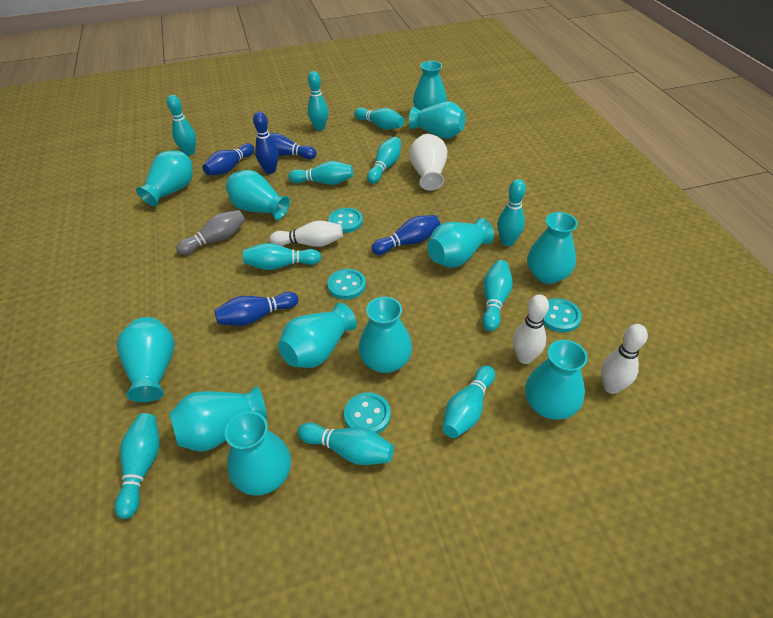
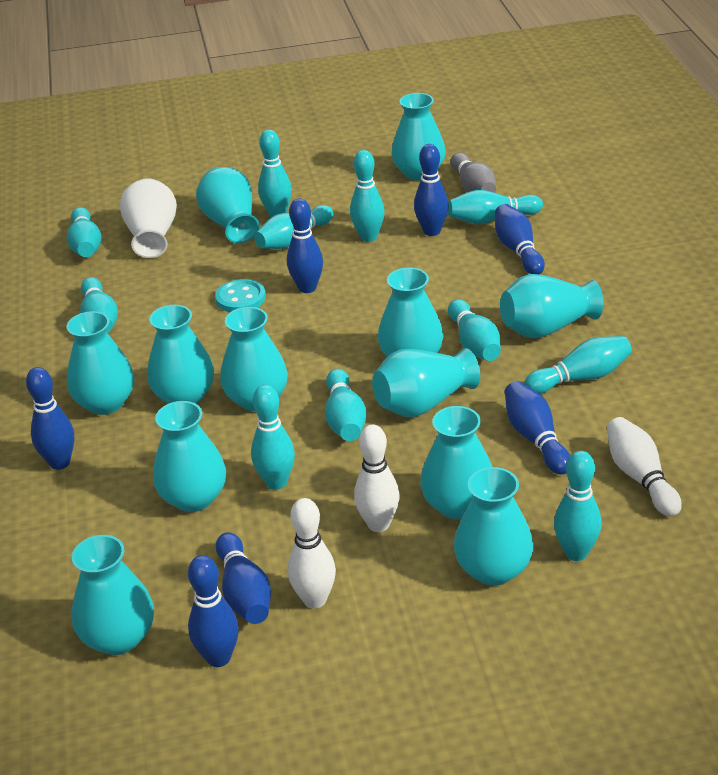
blue bowling pin: 5 -> 7
turquoise button: 4 -> 1

